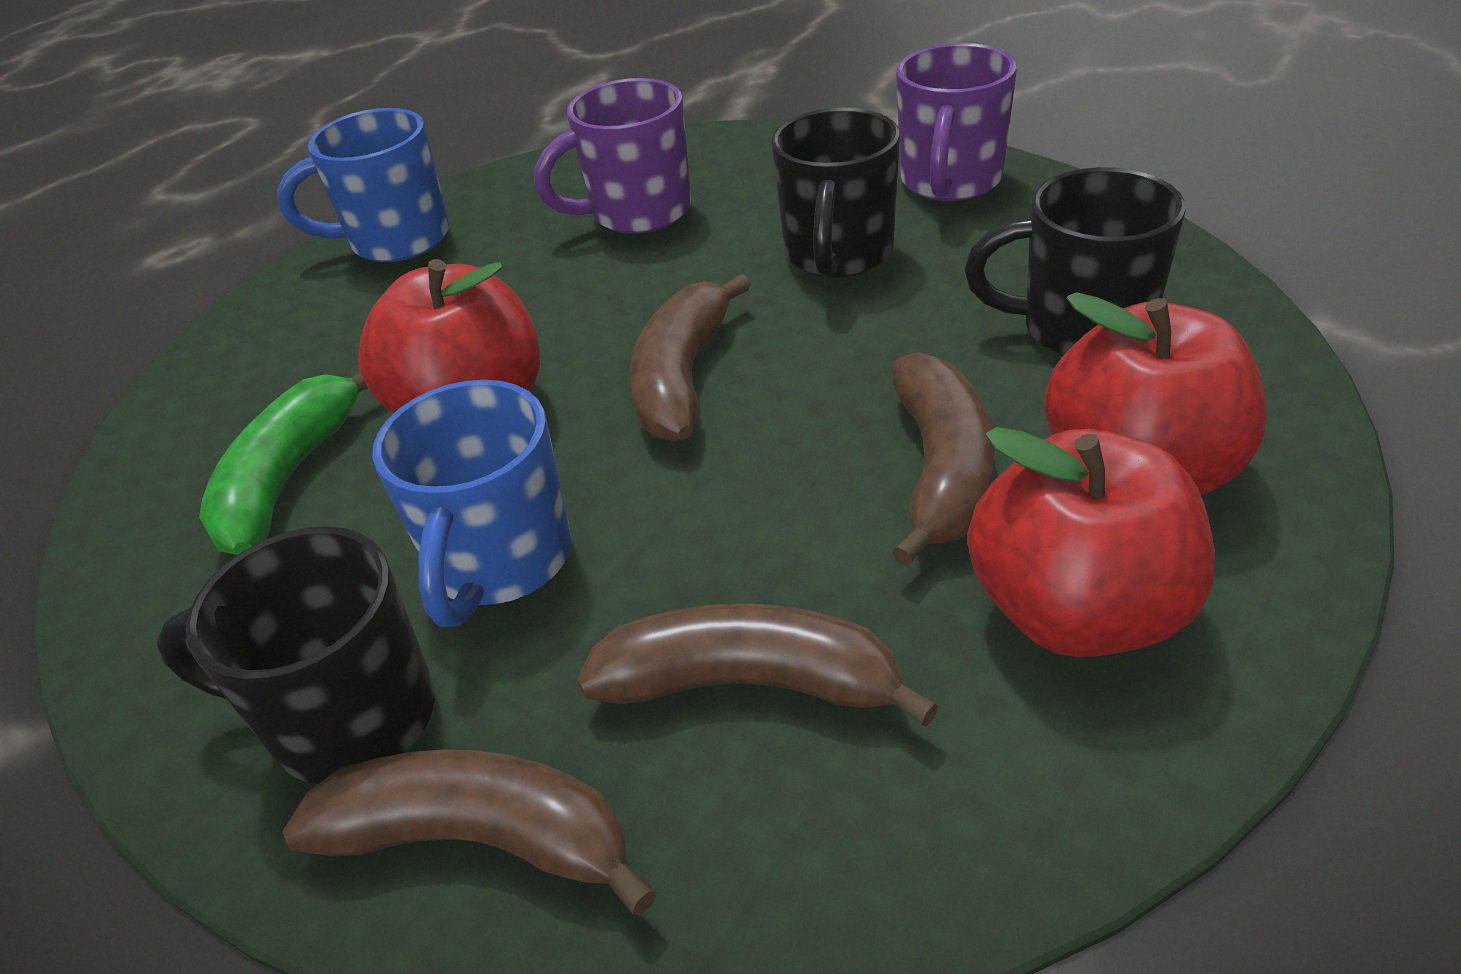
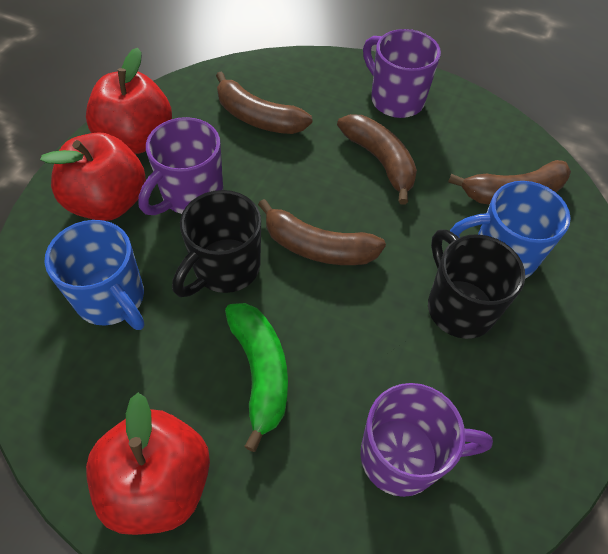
black mug: 3 -> 2
purple mug: 2 -> 3

